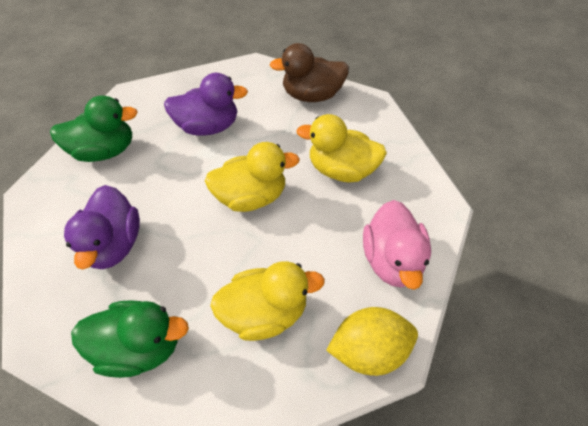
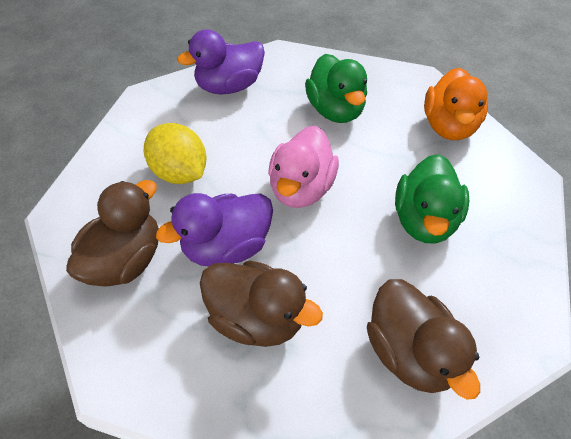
brown duck: 1 -> 3
orange duck: 0 -> 1
yellow duck: 3 -> 0

